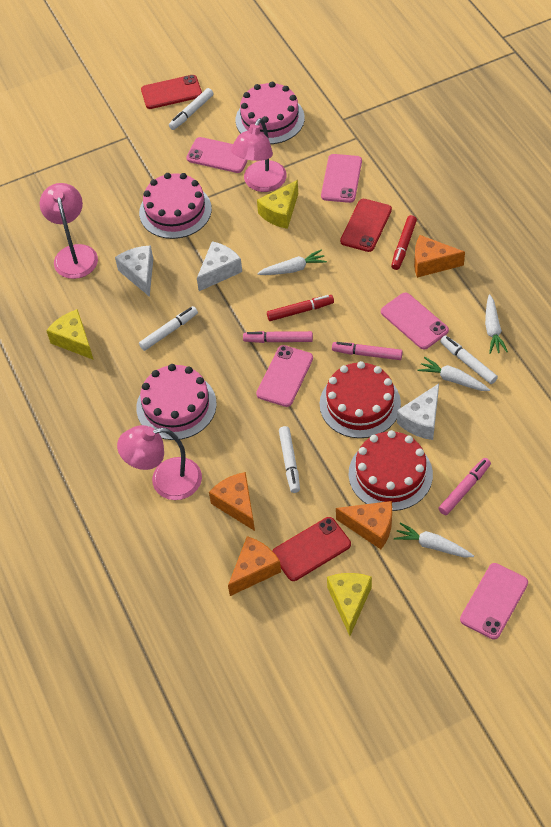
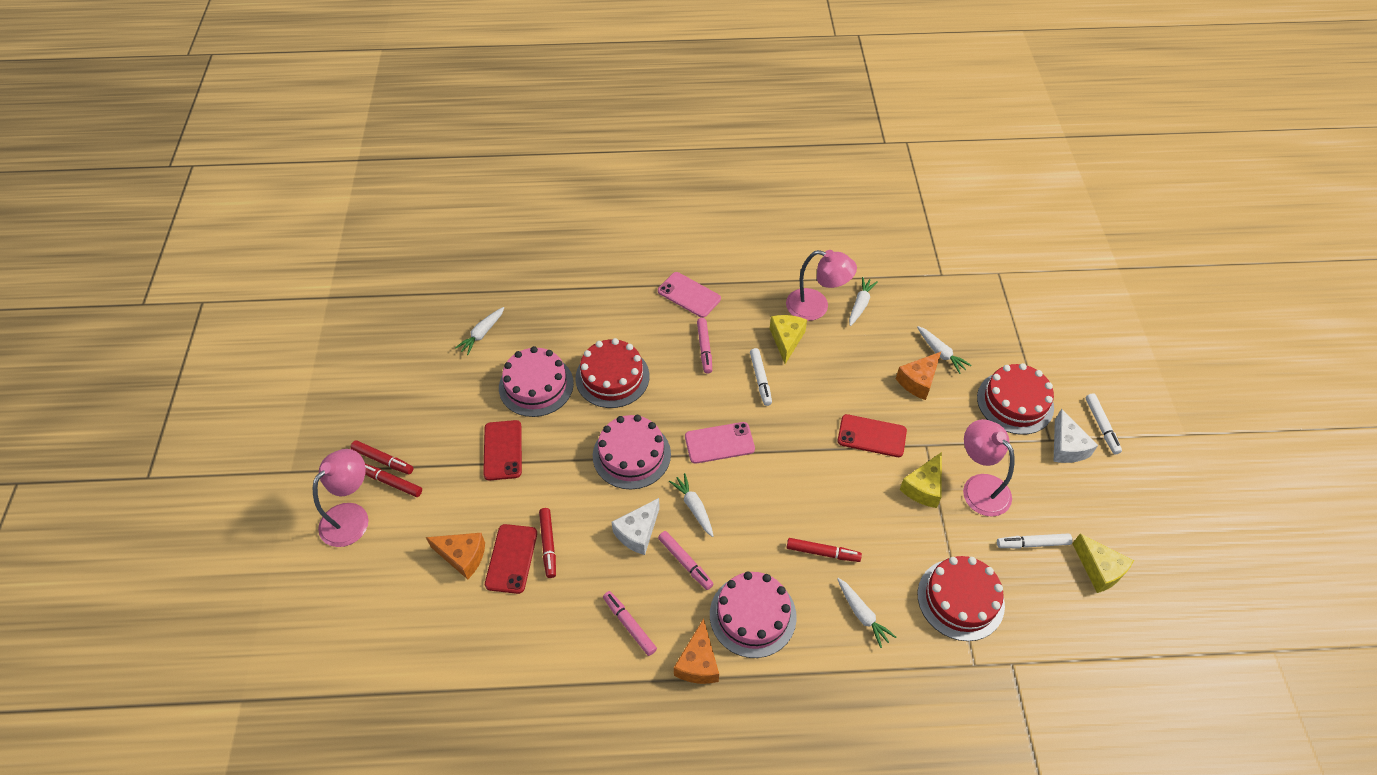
orange cheese: 4 -> 3
pink phone: 5 -> 2
red cake: 2 -> 3
red marker: 2 -> 4
white carrot: 4 -> 5
white cheese: 3 -> 2
white marker: 4 -> 3

